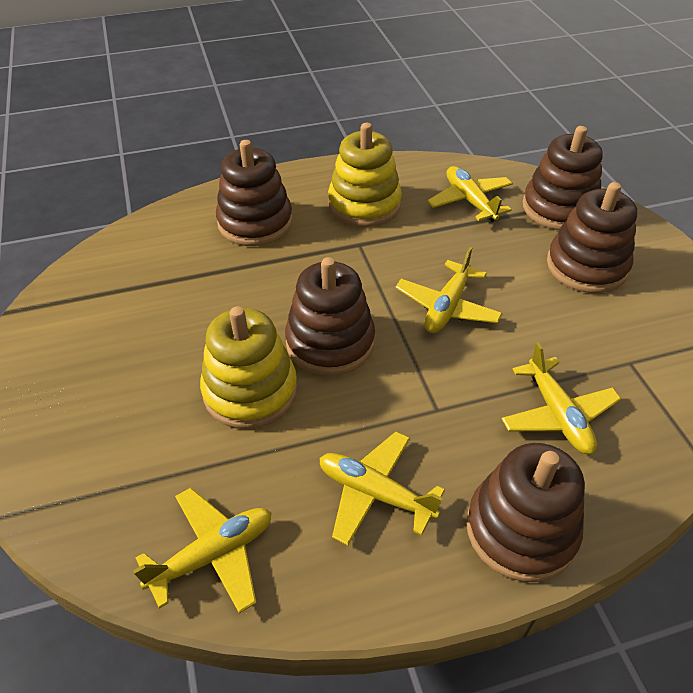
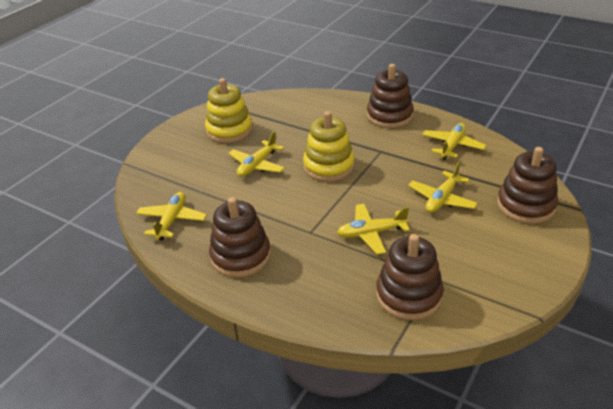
brown stacking toy: 5 -> 4

